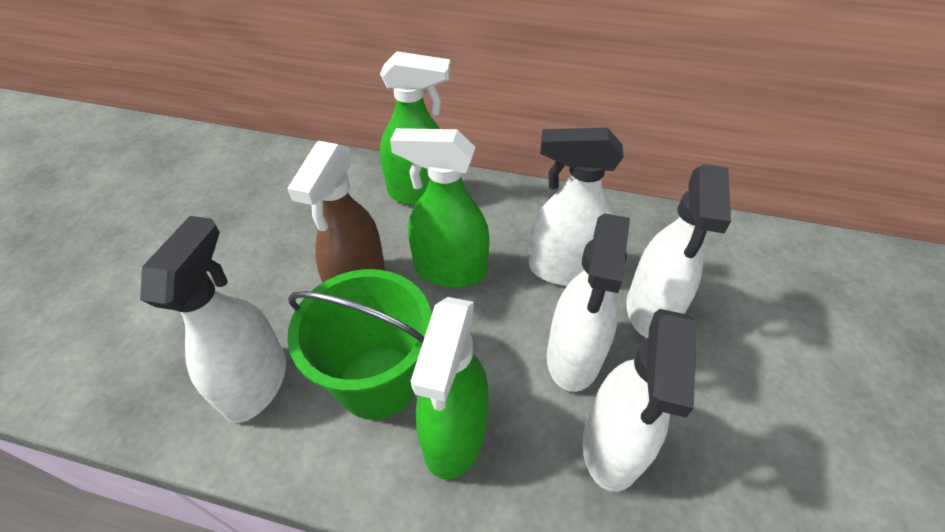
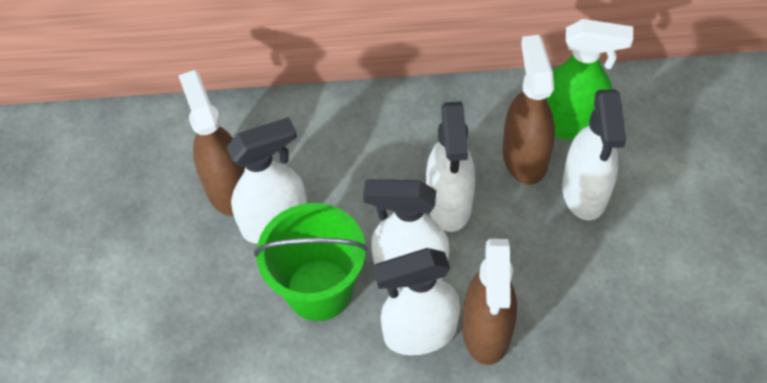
brown spray bottle: 1 -> 3
green spray bottle: 3 -> 1

